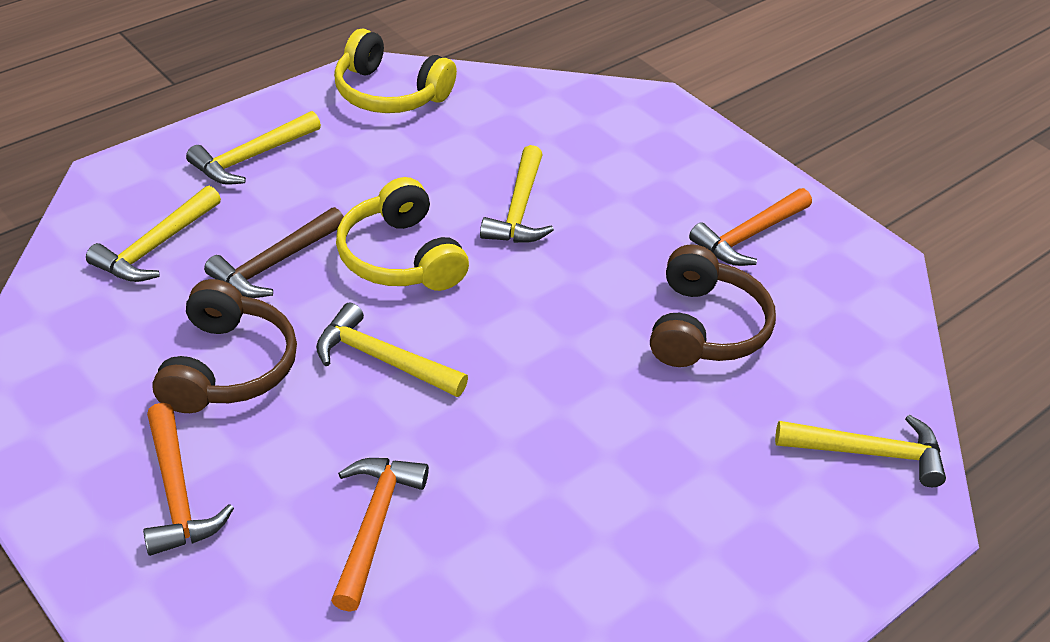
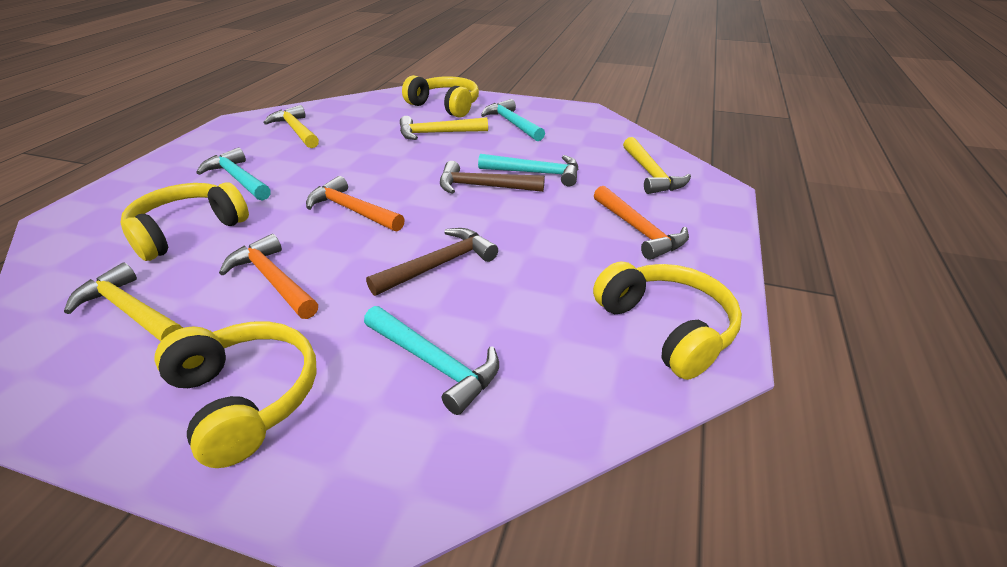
brown hammer: 1 -> 2
brown headphones: 2 -> 0
turquoise hammer: 0 -> 4
yellow hammer: 5 -> 4
yellow headphones: 2 -> 4

